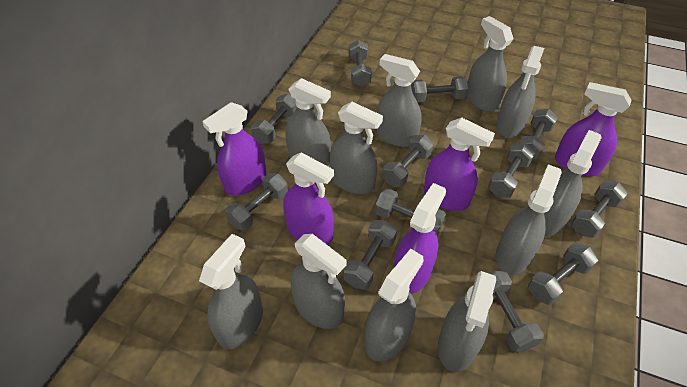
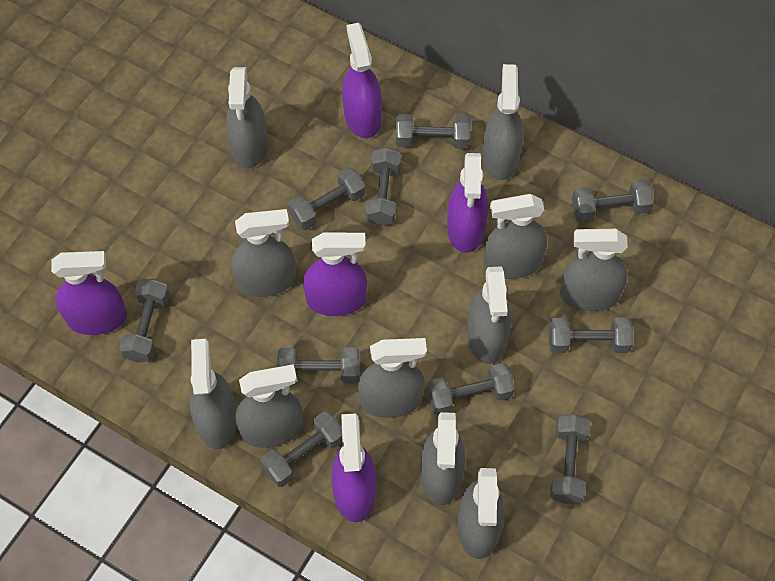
grey dumbbell: 12 -> 10

